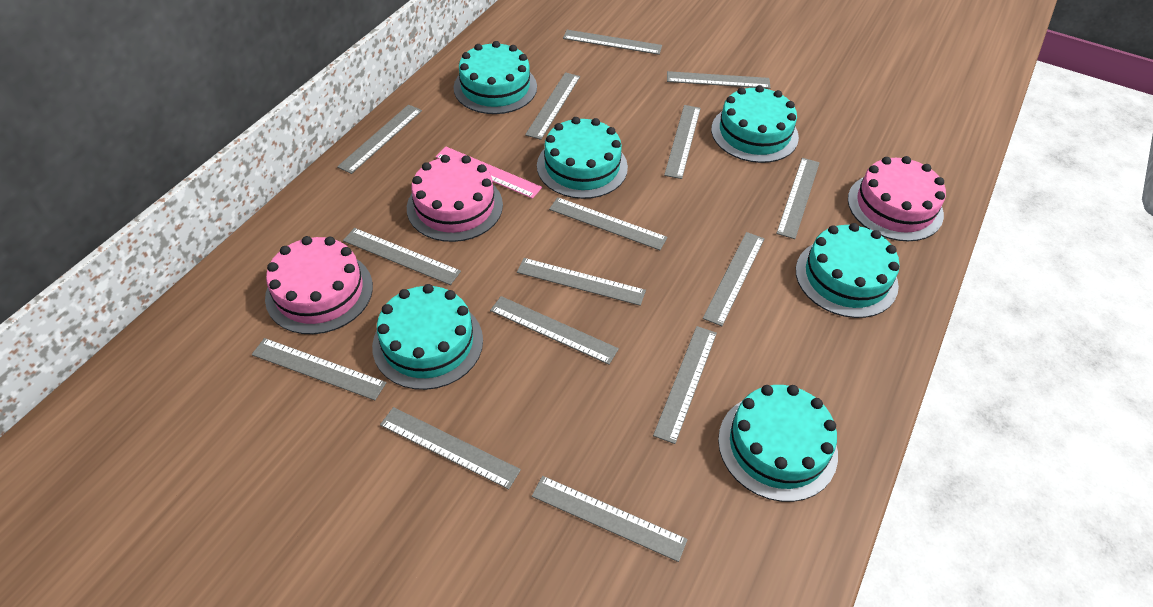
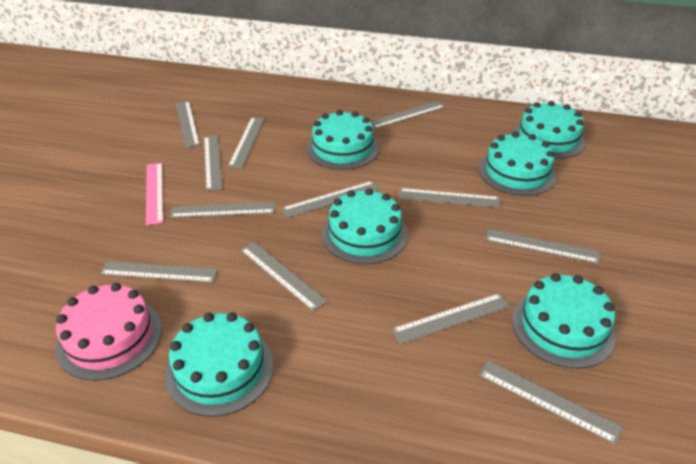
grey ruler: 15 -> 12
pink cake: 3 -> 1

